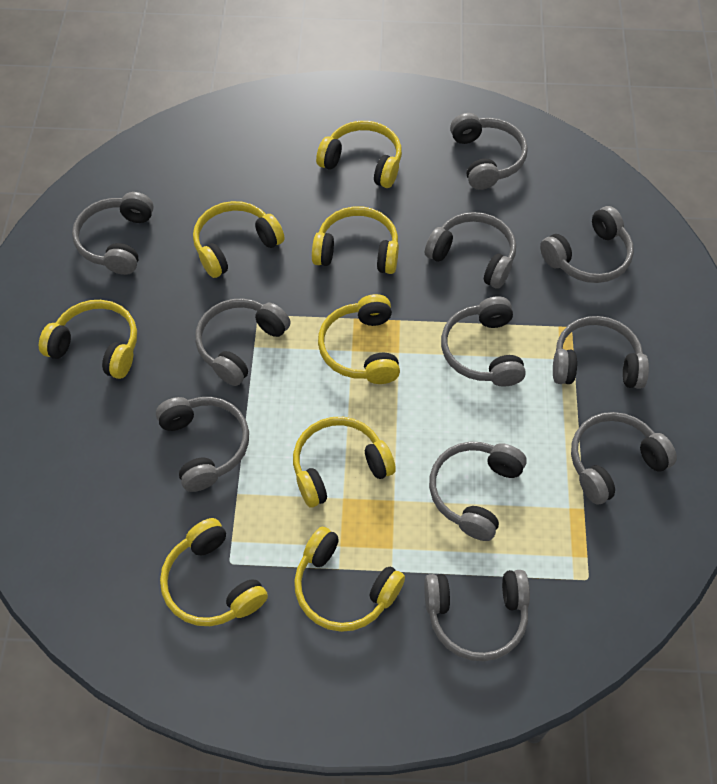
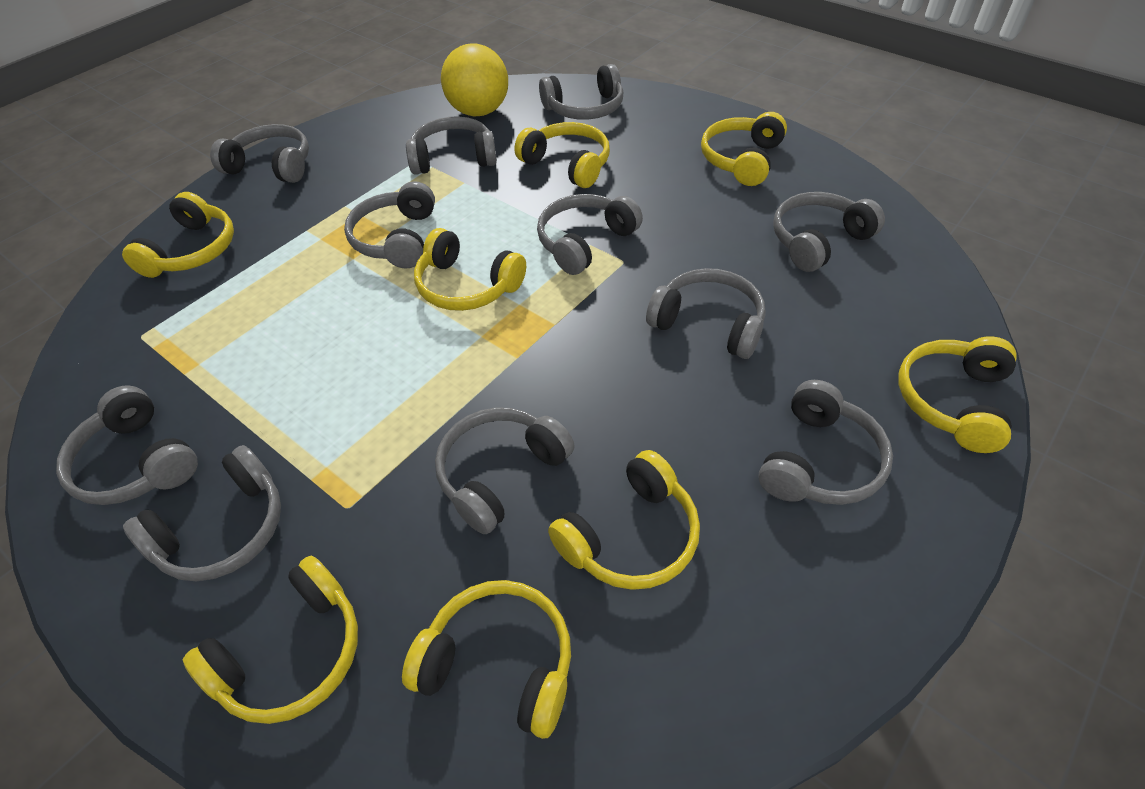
yellow ball: 0 -> 1

